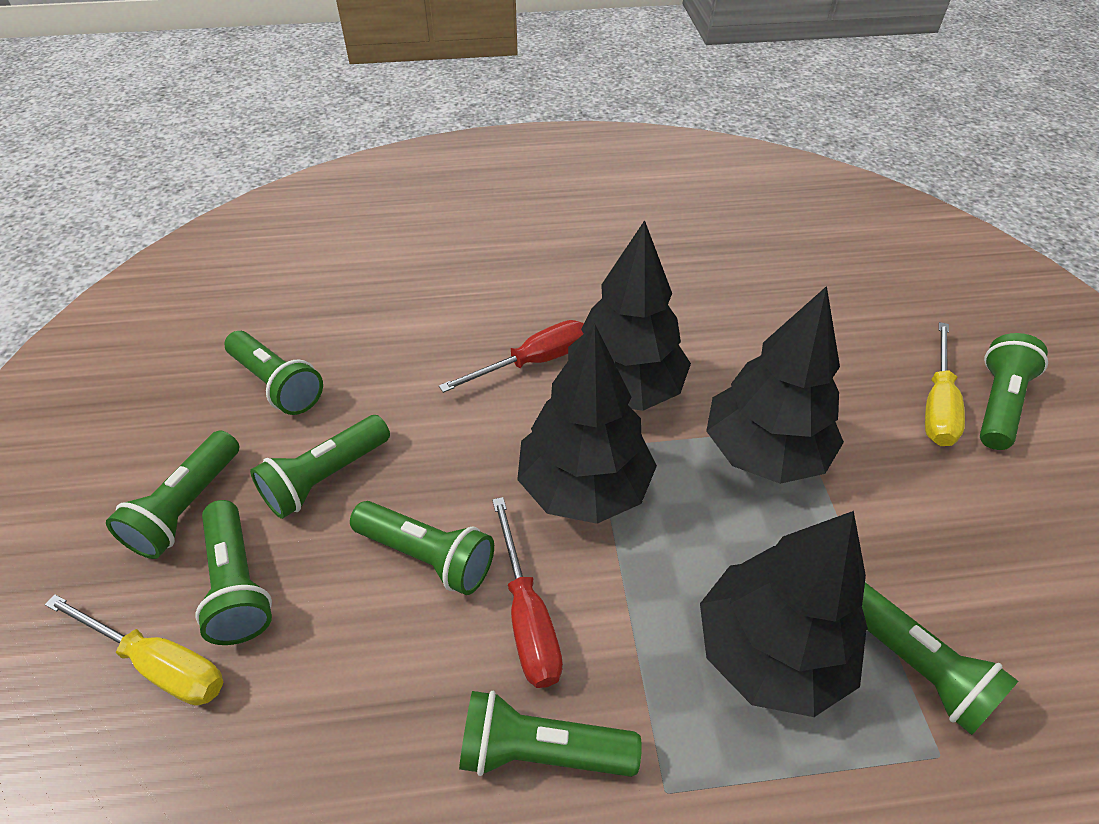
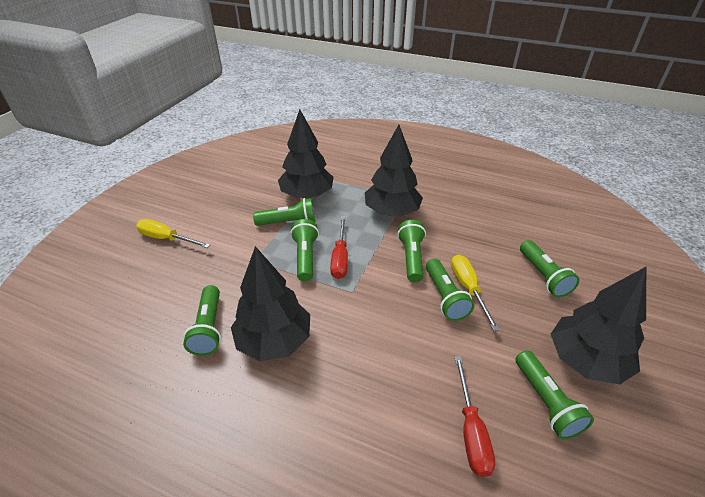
green flashlight: 8 -> 7

